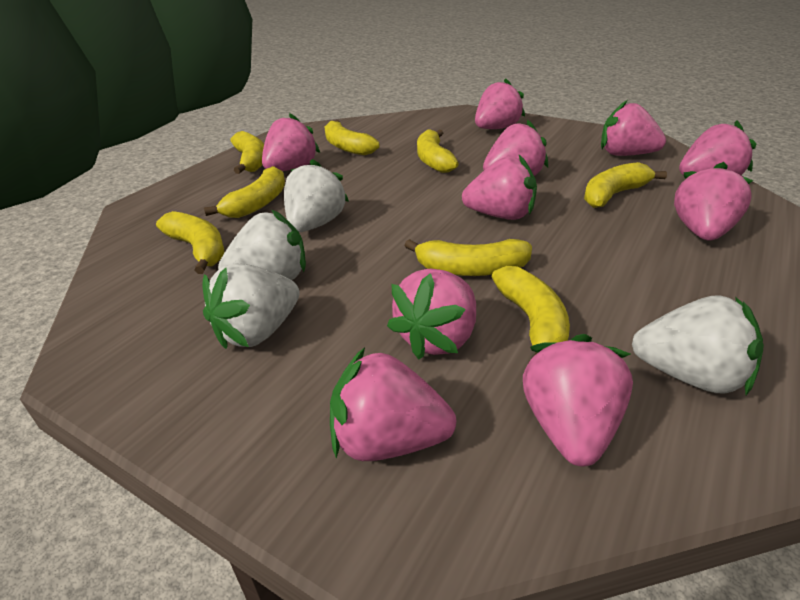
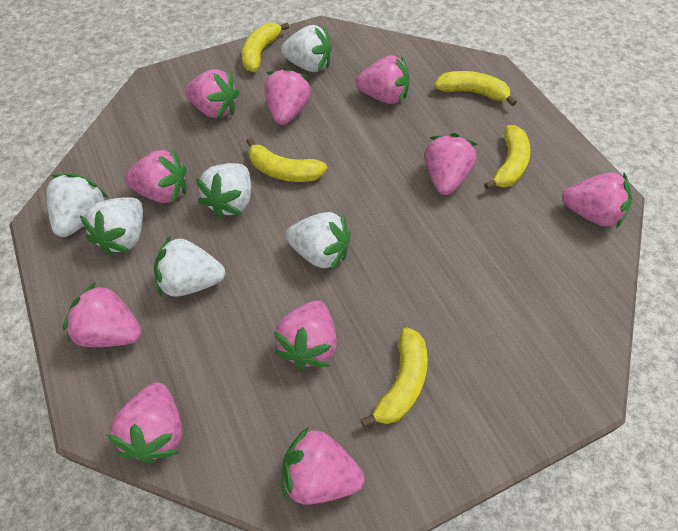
white strawberry: 4 -> 6
yellow banana: 8 -> 5

